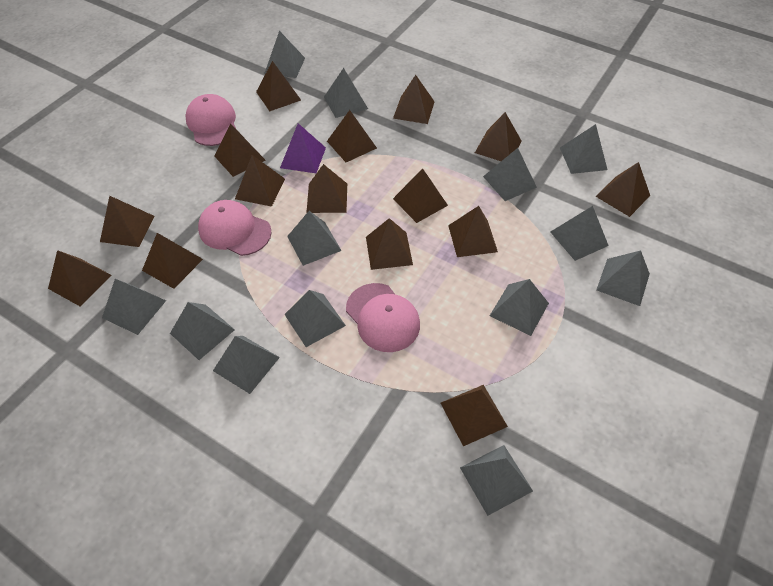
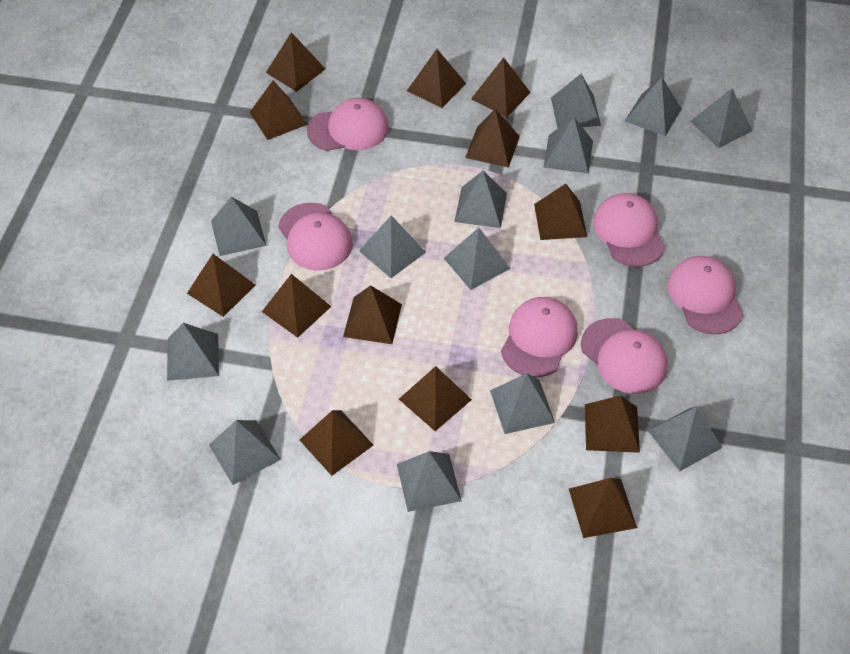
brown pyramid: 15 -> 13
pink cap: 3 -> 6
purple pyramid: 1 -> 0

